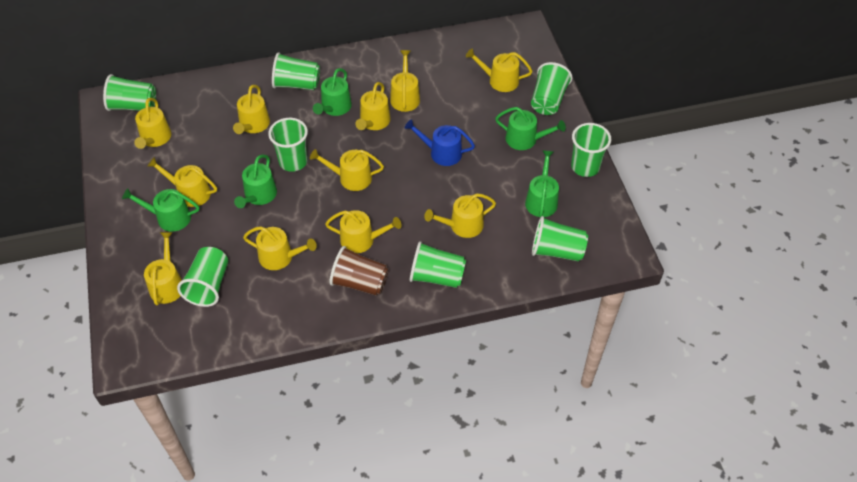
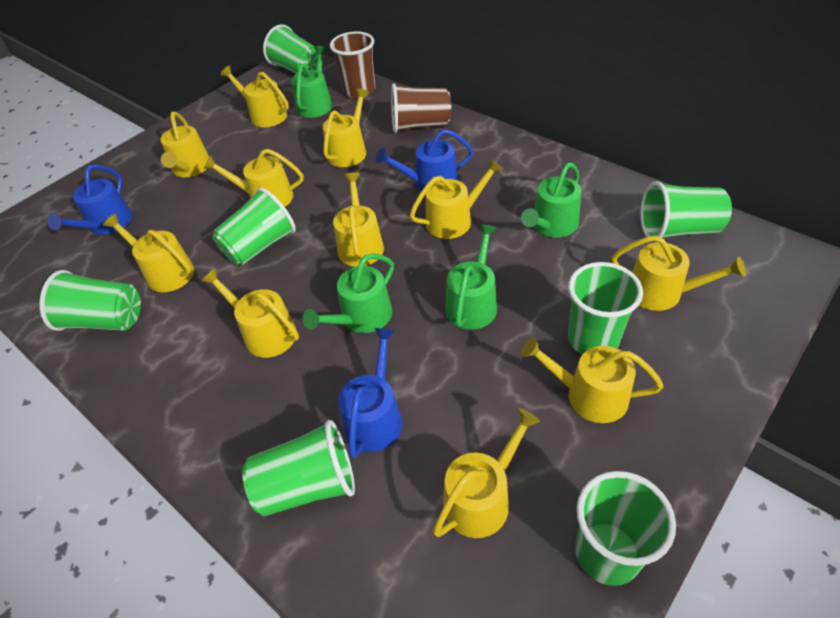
blue watering can: 1 -> 3
brown cup: 1 -> 2
green cup: 8 -> 7
green watering can: 5 -> 4

